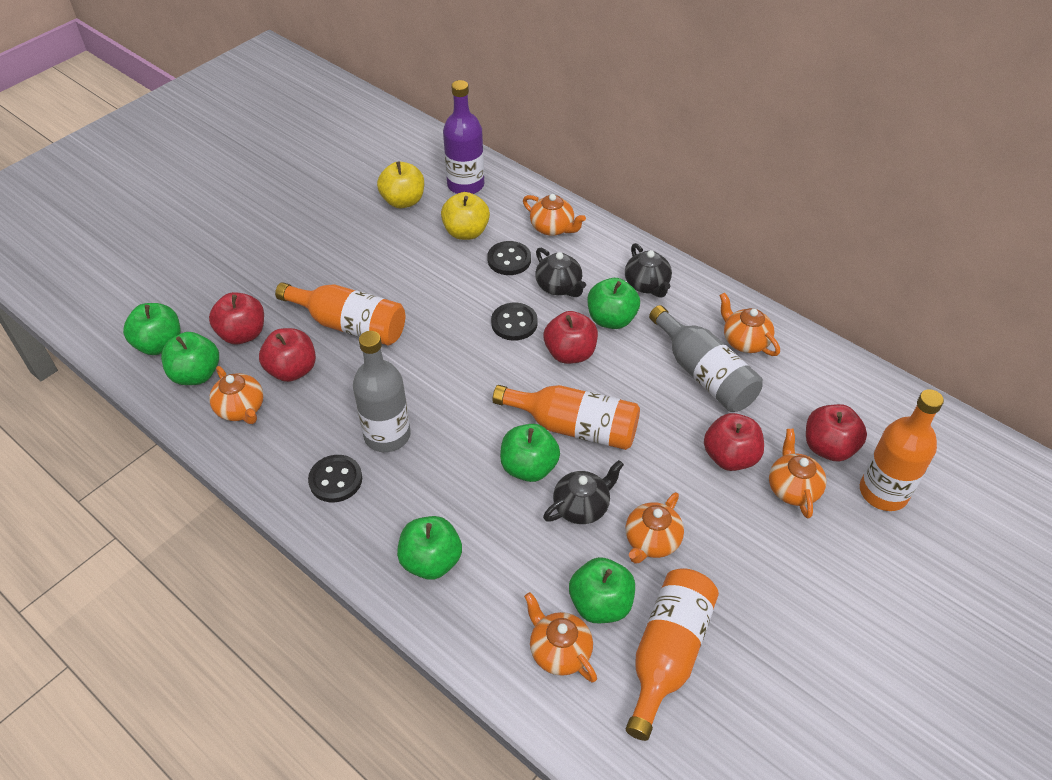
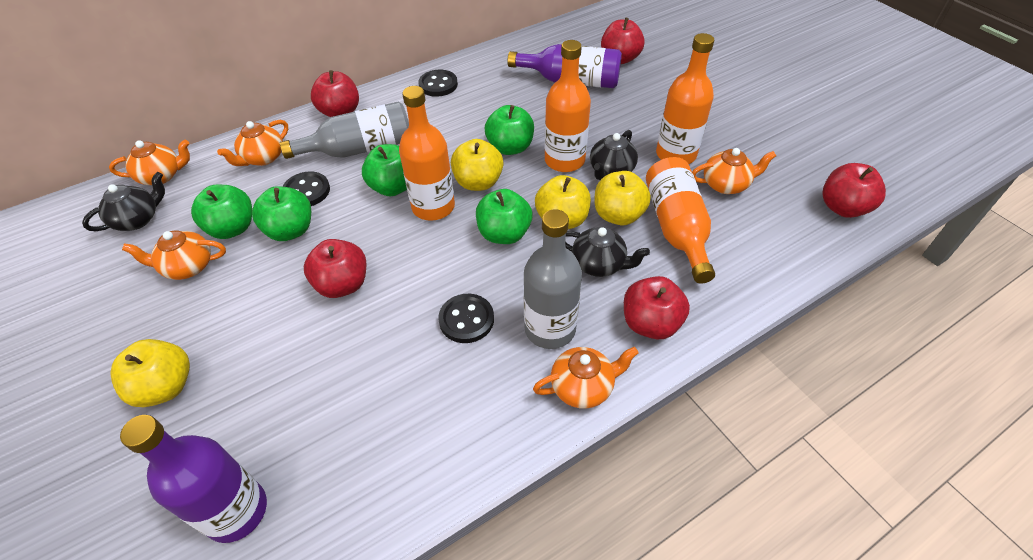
green apple: 6 -> 5
orange teapot: 6 -> 5
purple bottle: 1 -> 2
yellow apple: 2 -> 4

